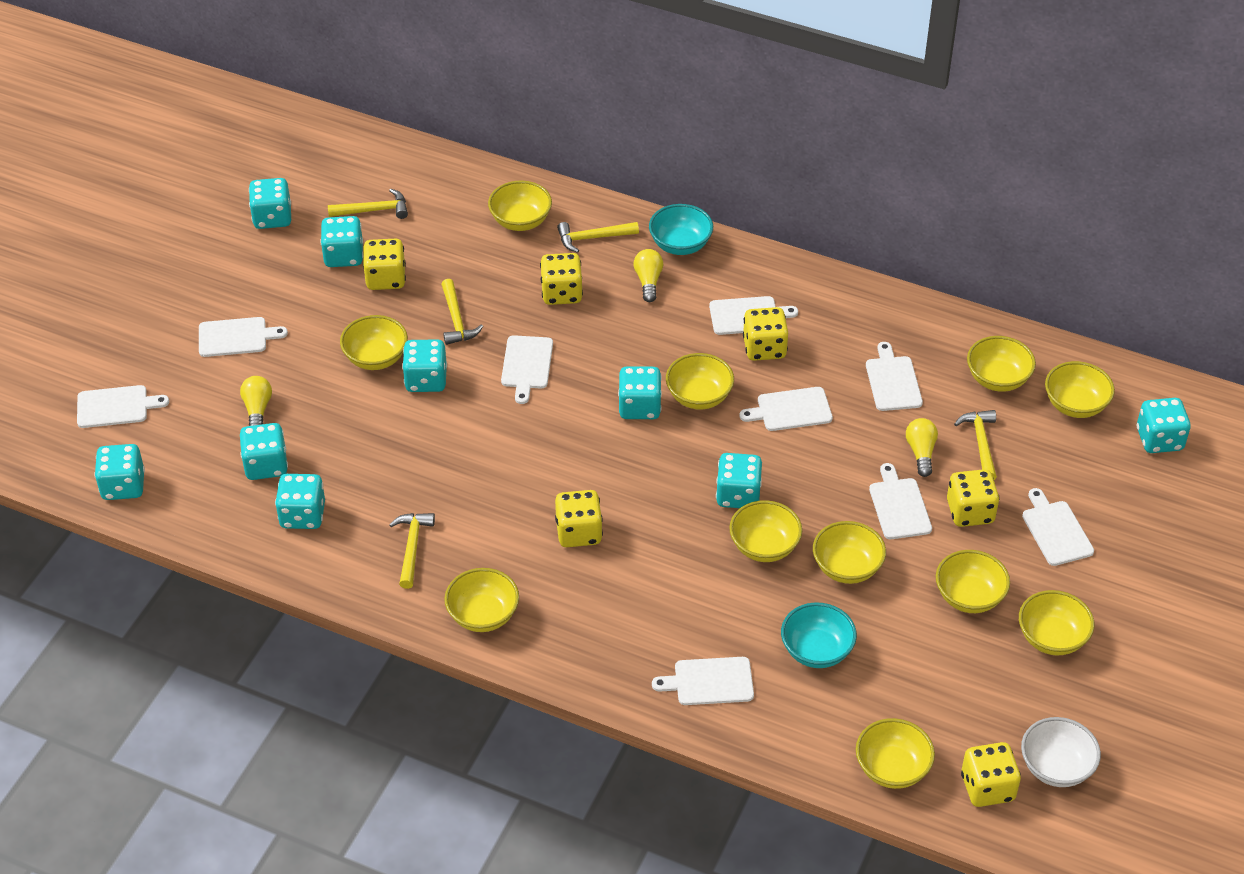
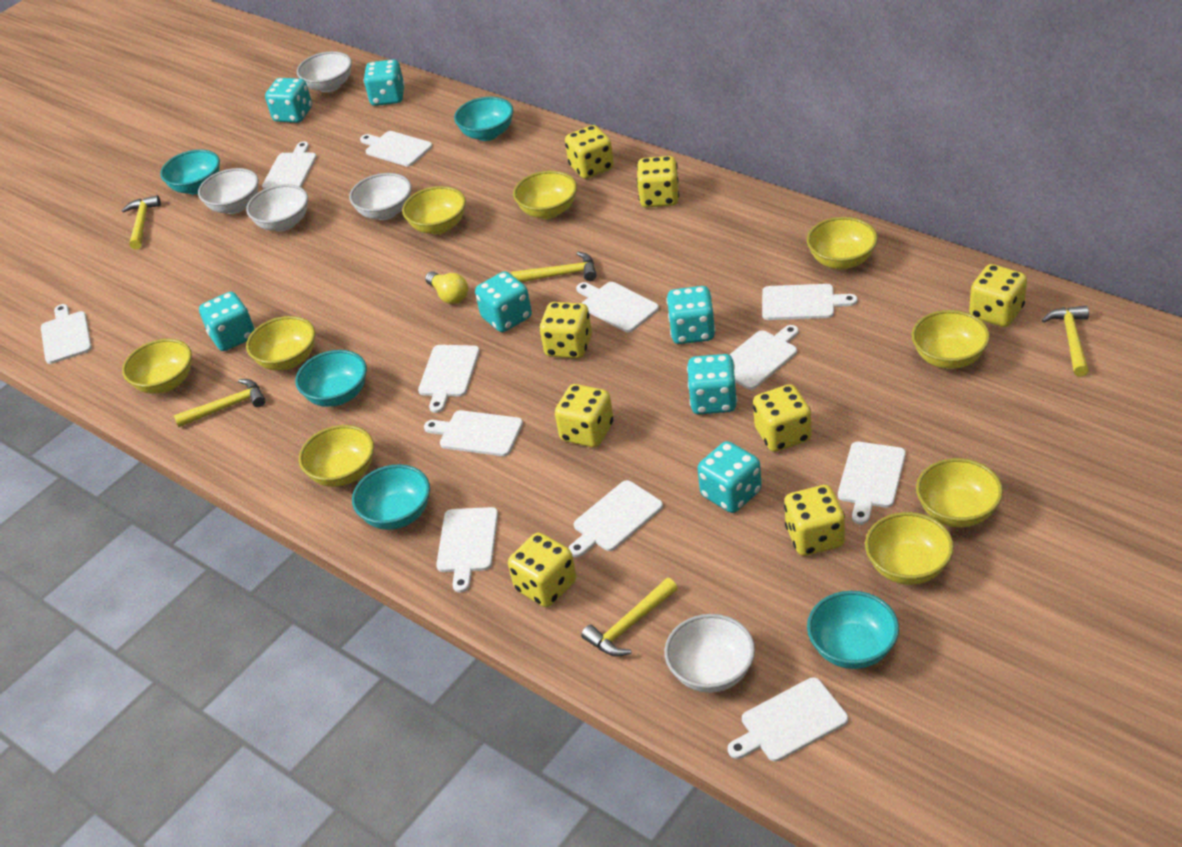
turquoise bowl: 2 -> 5
turquoise dice: 9 -> 7
white bowl: 1 -> 5
white cutting board: 9 -> 12
yellow bowl: 11 -> 9
yellow dice: 6 -> 8
yellow light bulb: 3 -> 1

